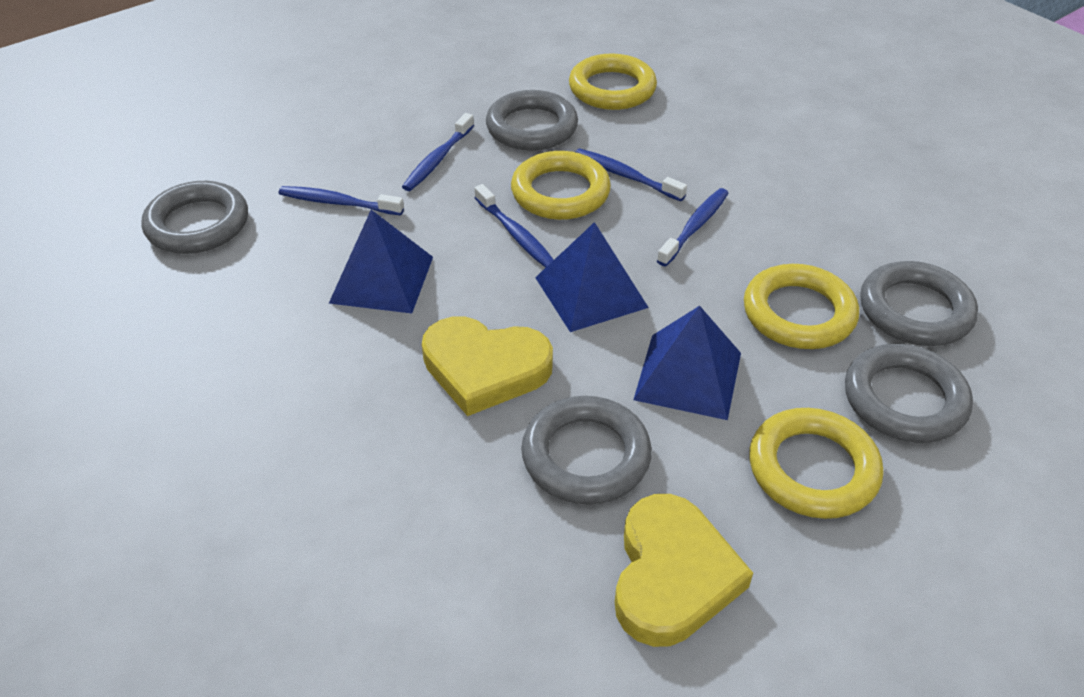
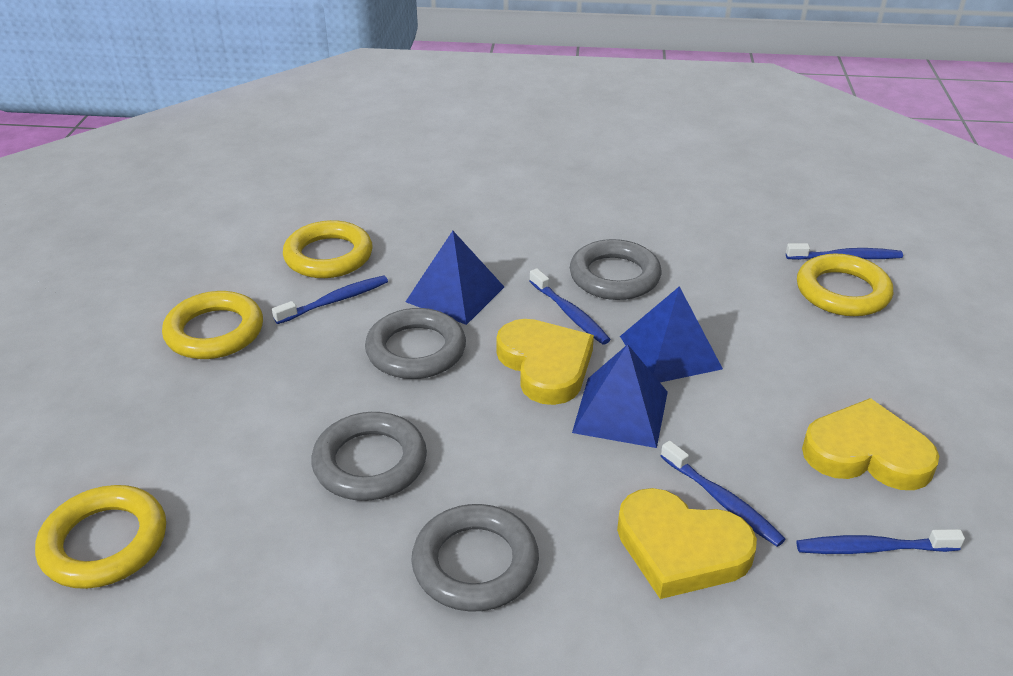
grey ring: 5 -> 4
yellow heart: 2 -> 3

